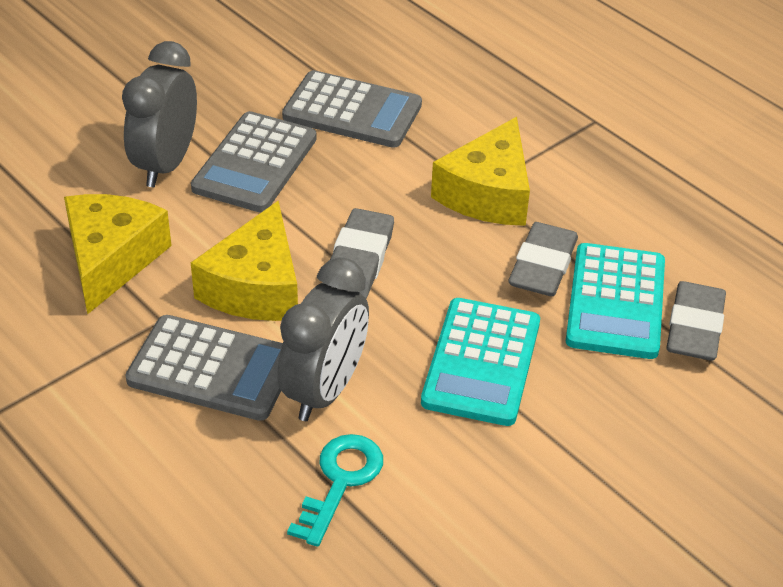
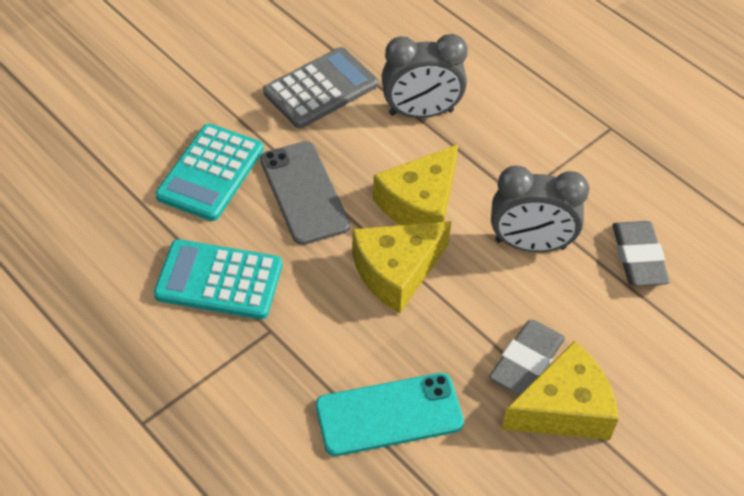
grey calculator: 3 -> 1
grey eraser: 3 -> 2
grey phone: 0 -> 1
turquoise key: 1 -> 0
turquoise phone: 0 -> 1

